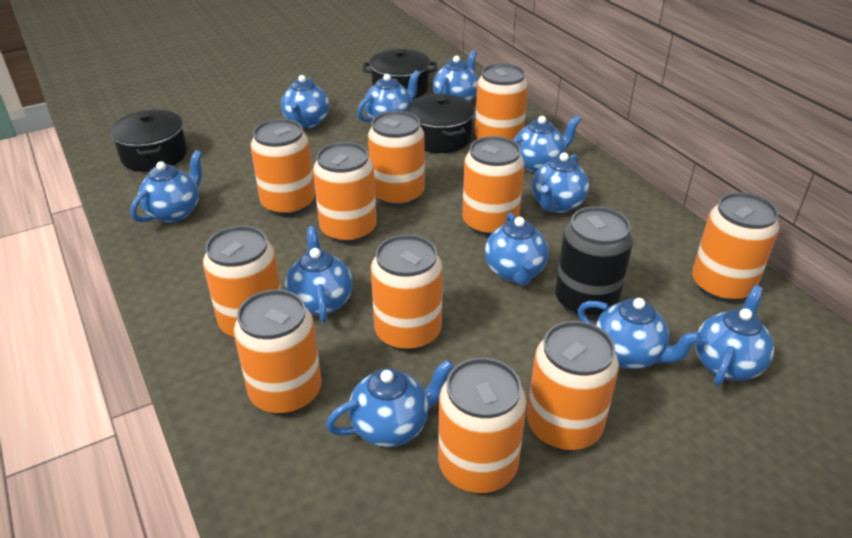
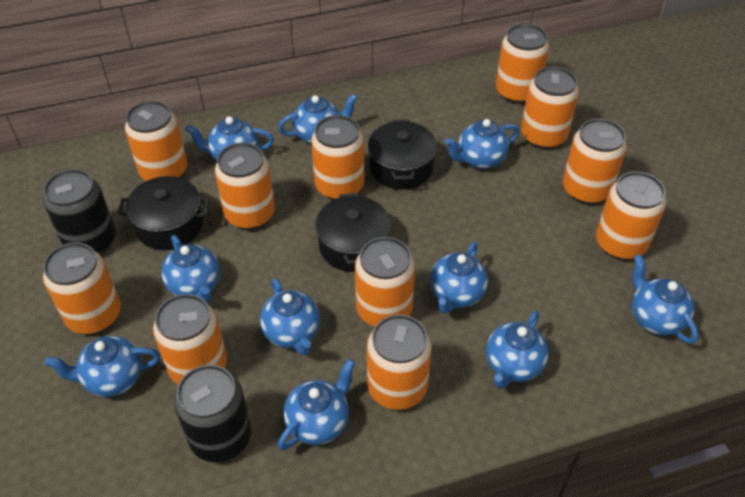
black can: 1 -> 2
blue teapot: 11 -> 10

